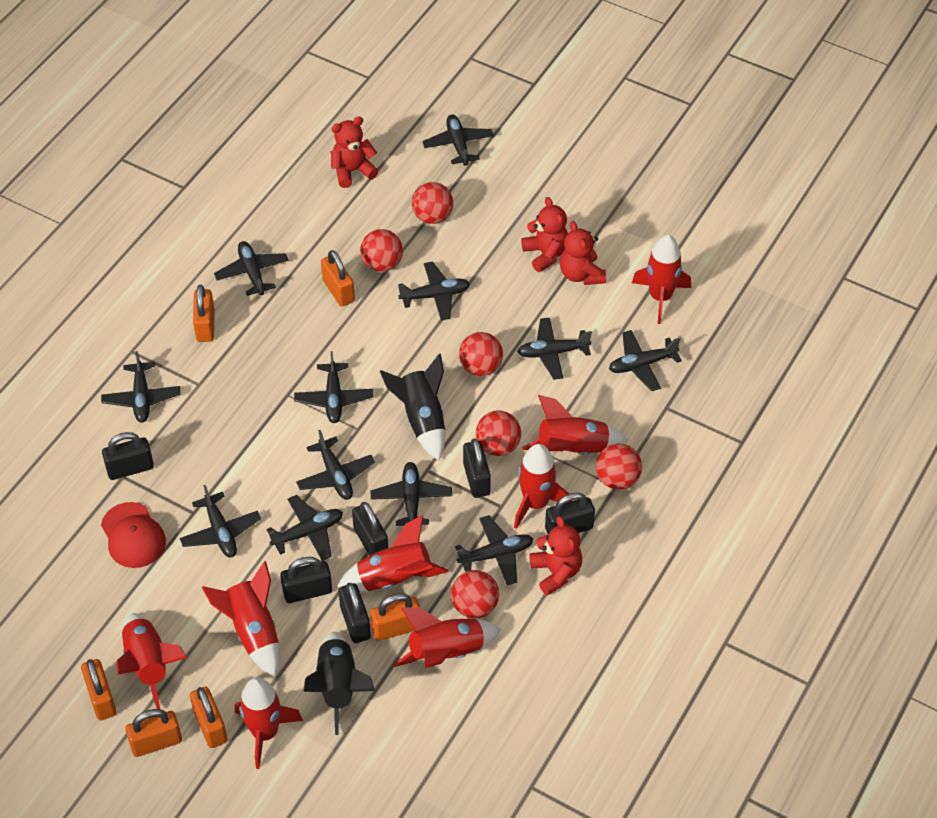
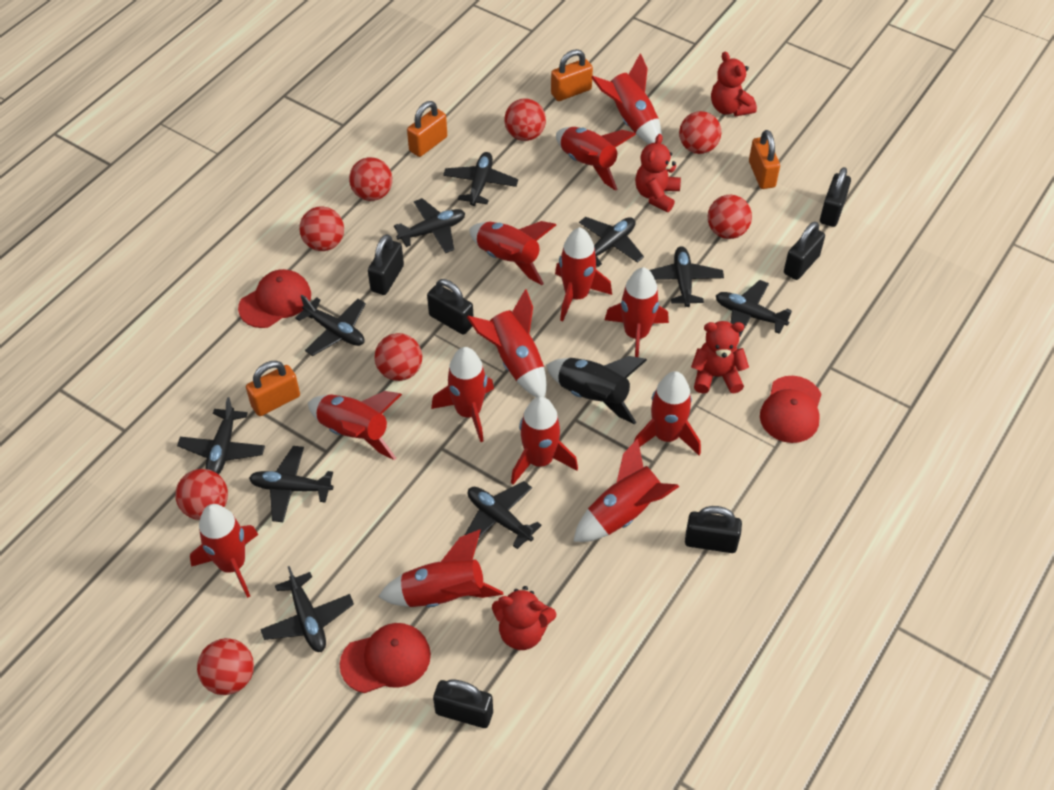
black plane: 12 -> 10
black rocket: 2 -> 1
orange padlock: 6 -> 4
red ball: 6 -> 8
red cap: 1 -> 3
red rocket: 8 -> 13

